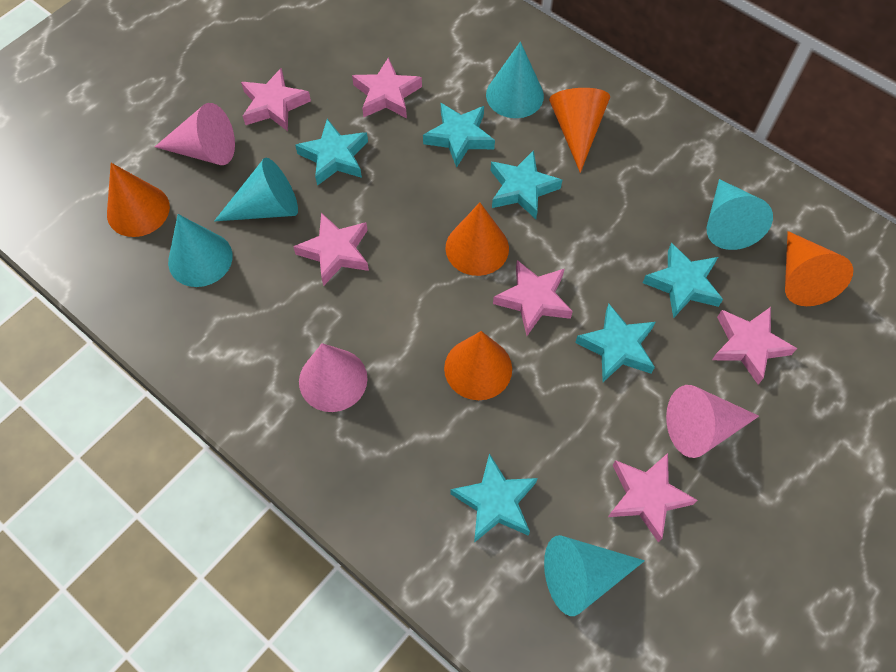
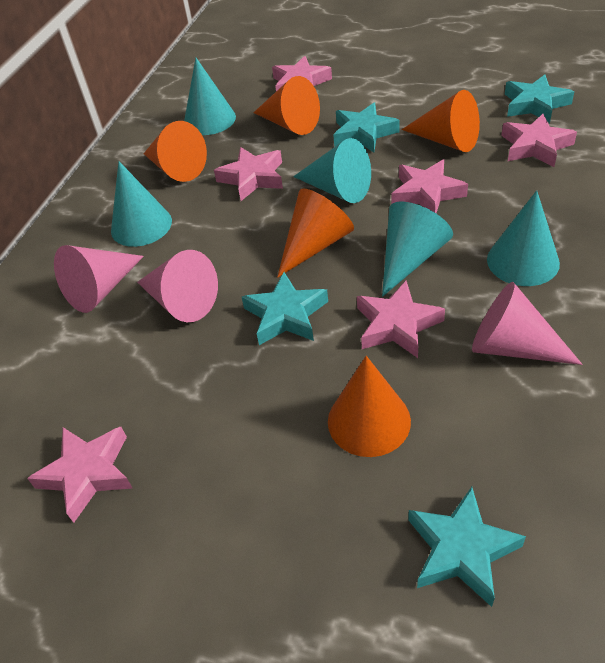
turquoise star: 6 -> 4

